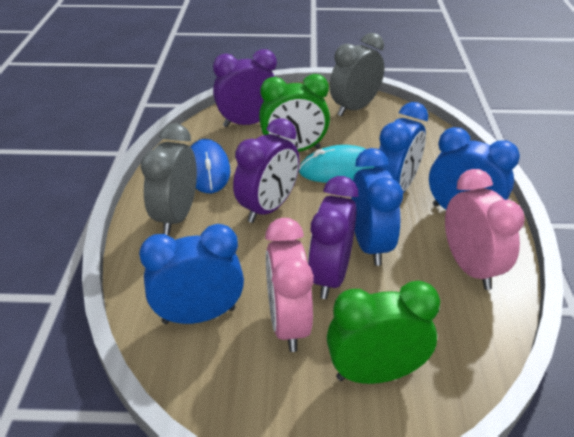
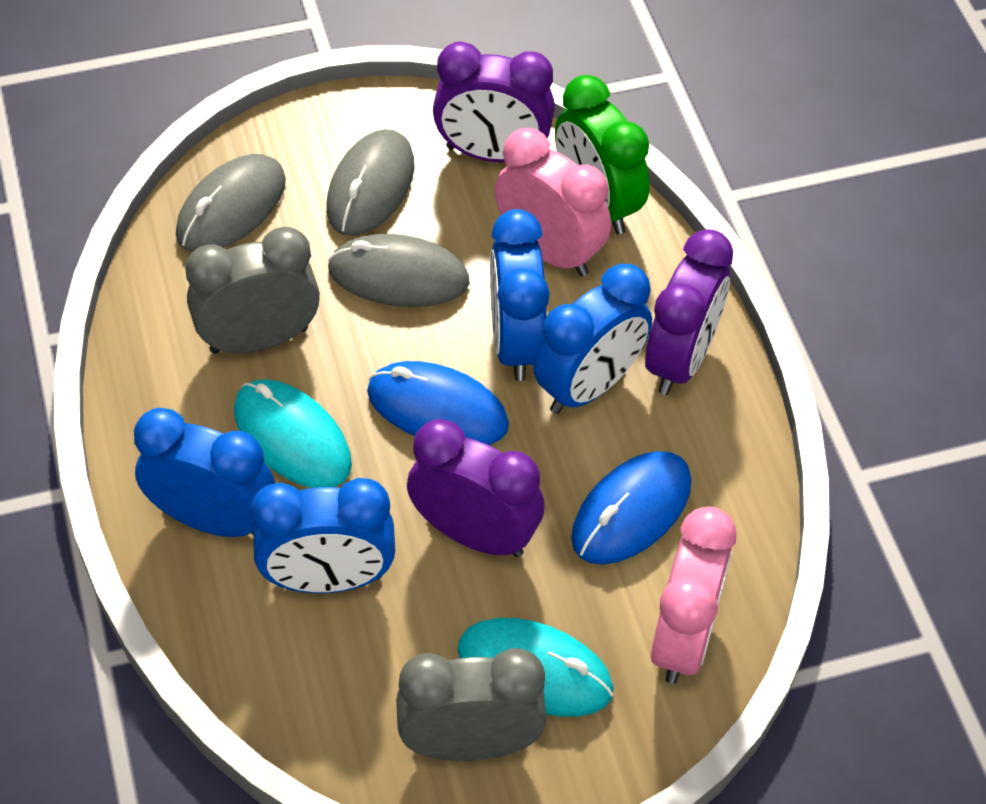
blue mouse: 1 -> 2
green clock: 2 -> 1
grey mouse: 0 -> 3
turquoise mouse: 1 -> 2

